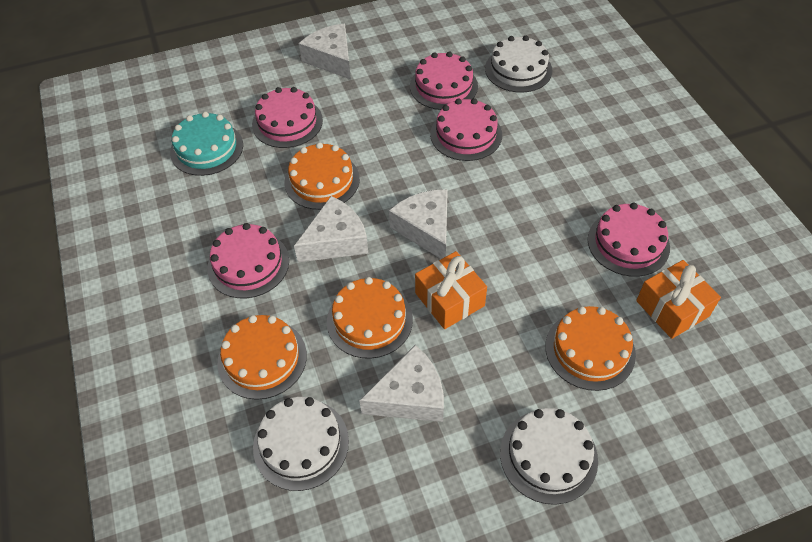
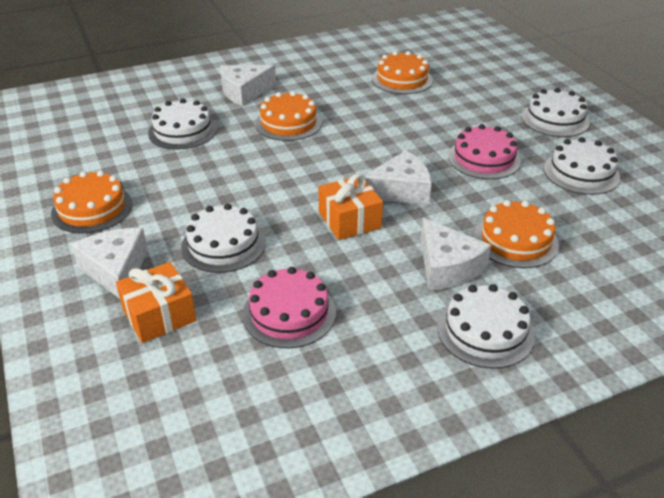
pink cake: 5 -> 2
turquoise cake: 1 -> 0
white cake: 3 -> 5

